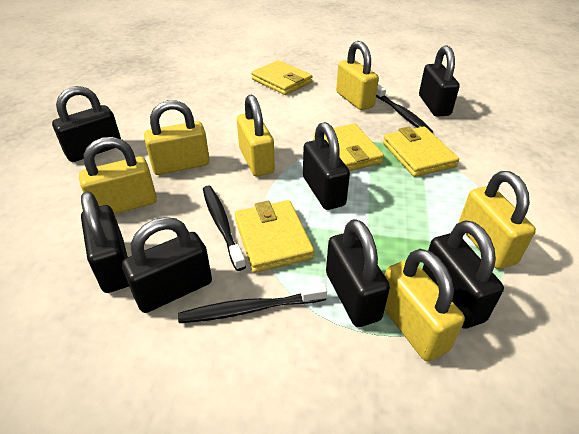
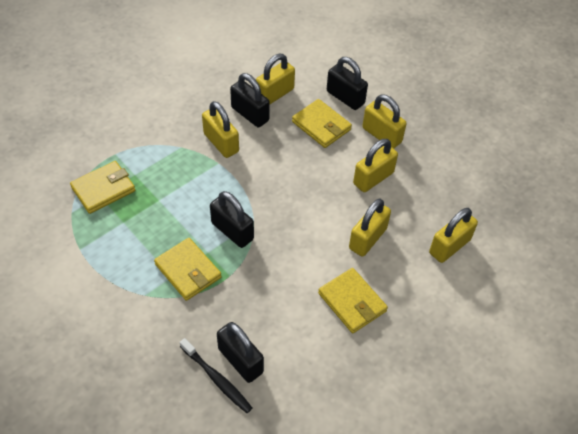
black padlock: 7 -> 4
black toothbrush: 3 -> 1

